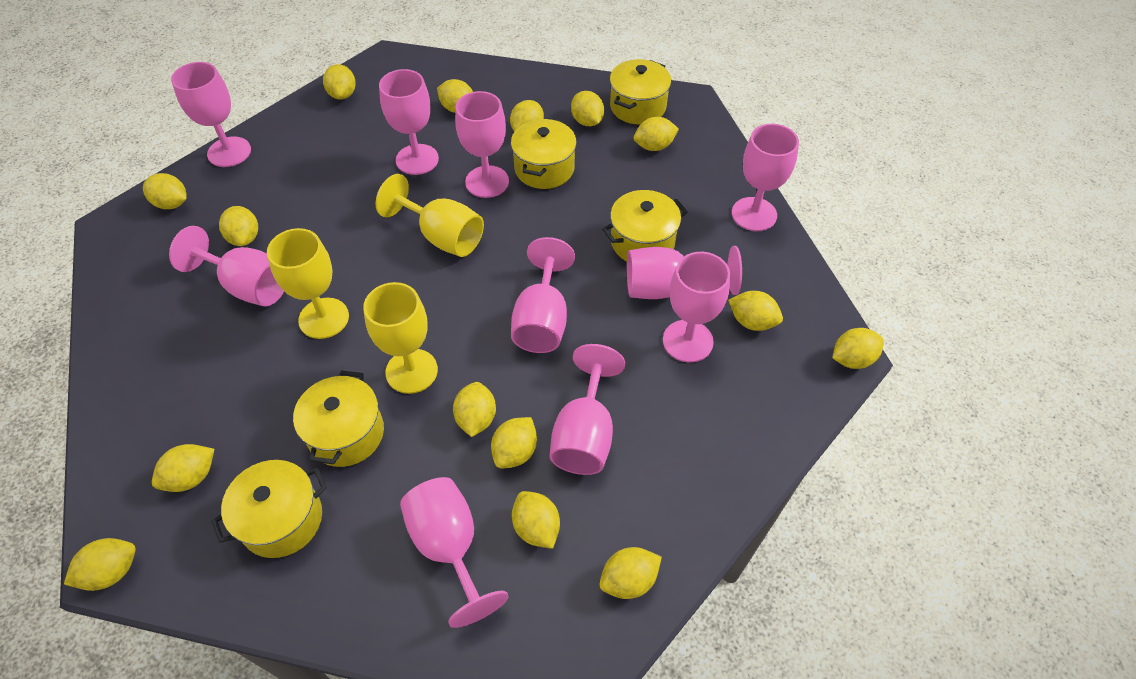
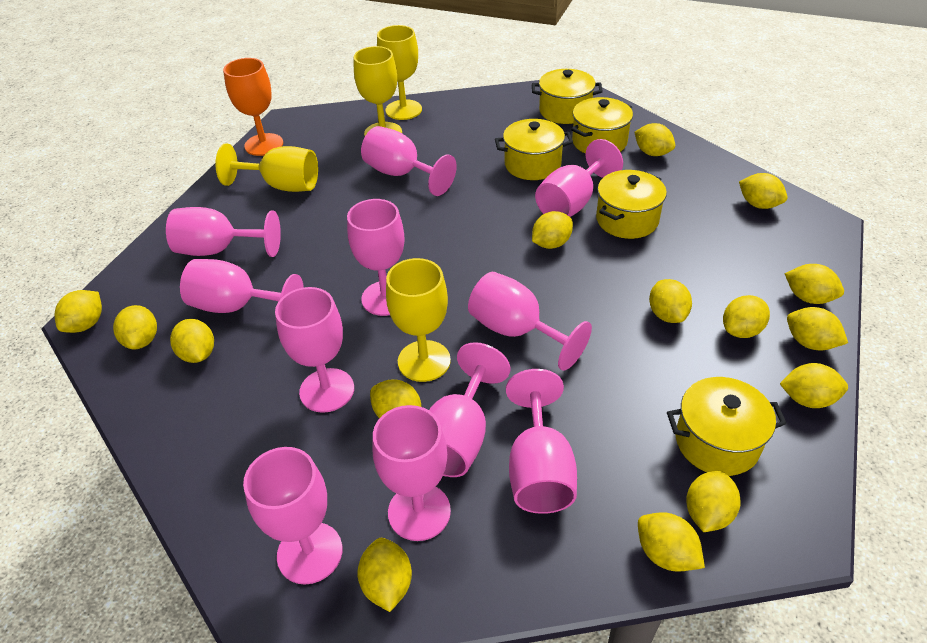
orange goblet: 0 -> 1
pink goblet: 10 -> 11
yellow goblet: 3 -> 4

